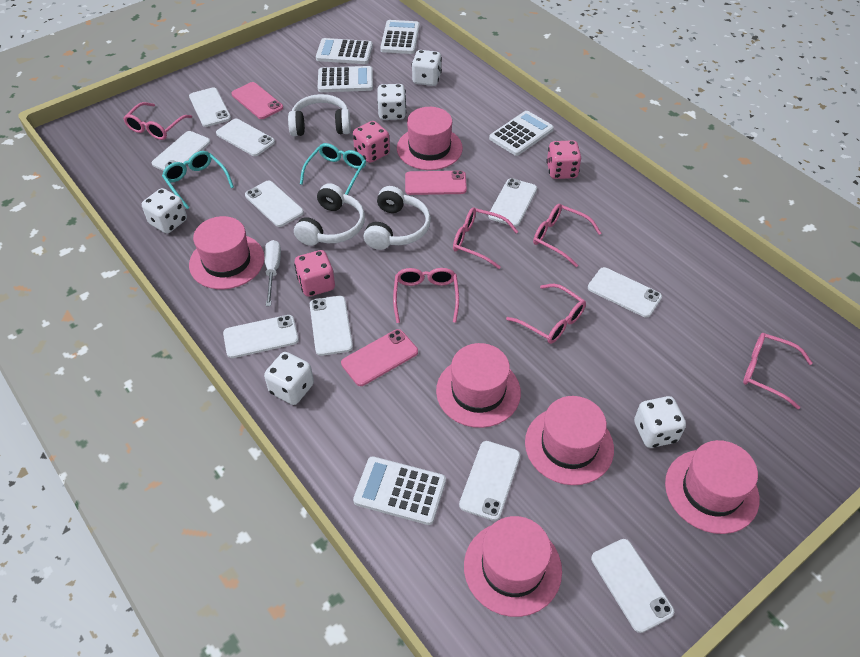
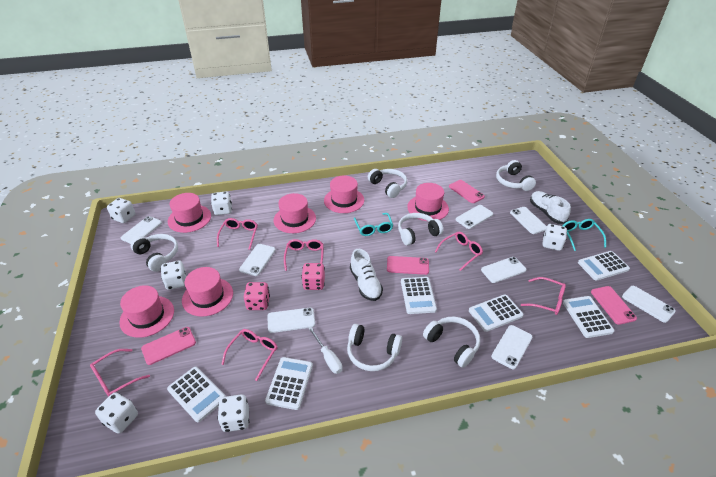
pink dice: 3 -> 2
pink phone: 3 -> 4
white calculator: 5 -> 6
white dice: 5 -> 6
white headphones: 3 -> 6
white phone: 10 -> 8
white shoe: 0 -> 2

